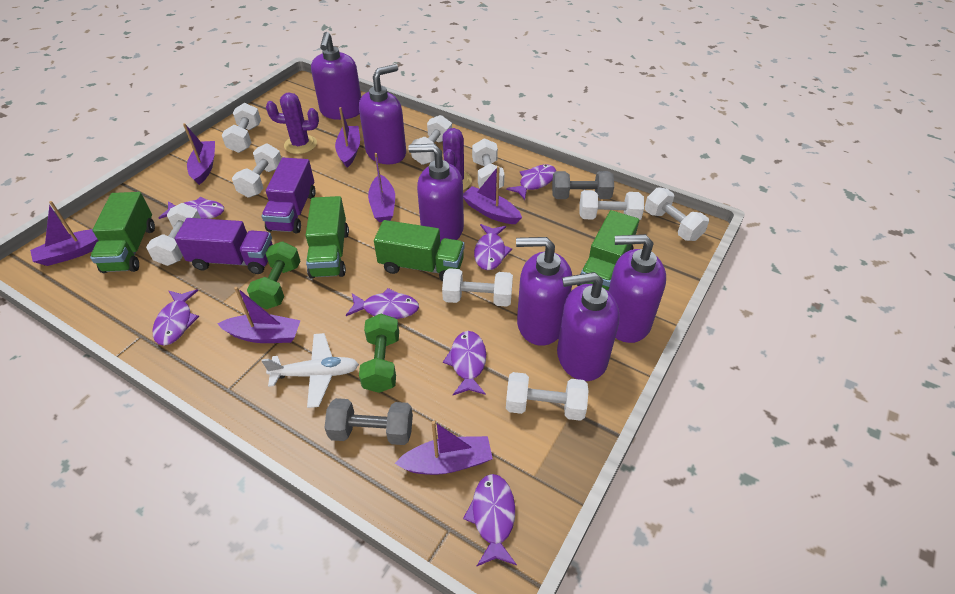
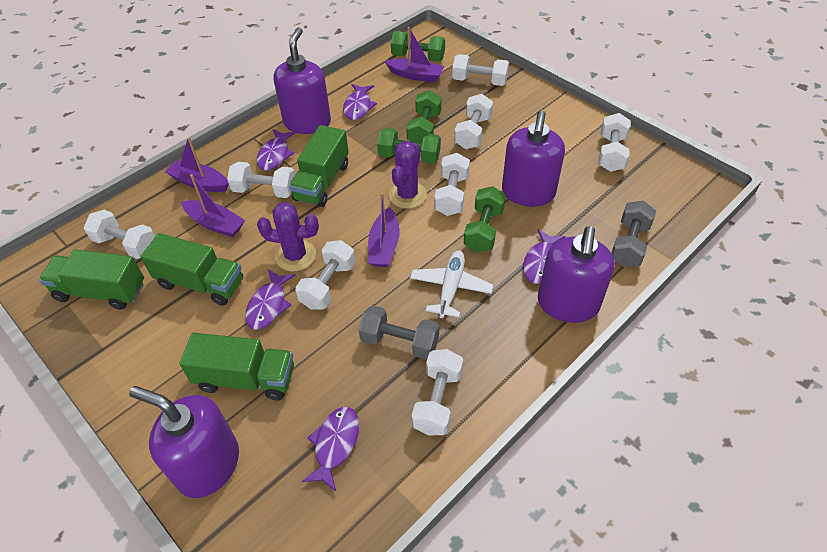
green dumbbell: 2 -> 4
purple boat: 7 -> 4
purple fish: 7 -> 5
purple soap dispenser: 6 -> 4
purple truck: 2 -> 0
white dumbbell: 9 -> 8

